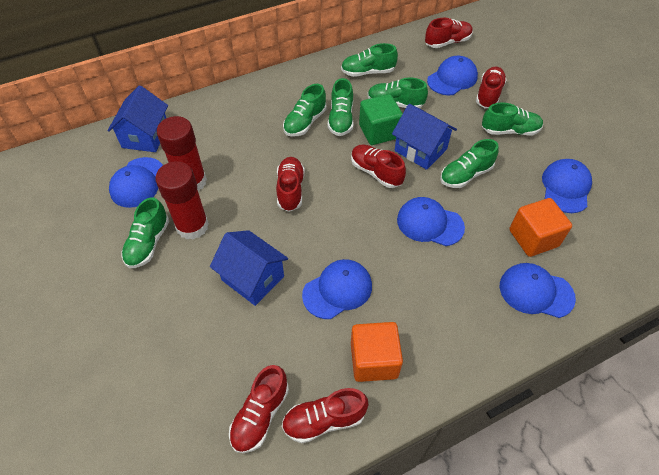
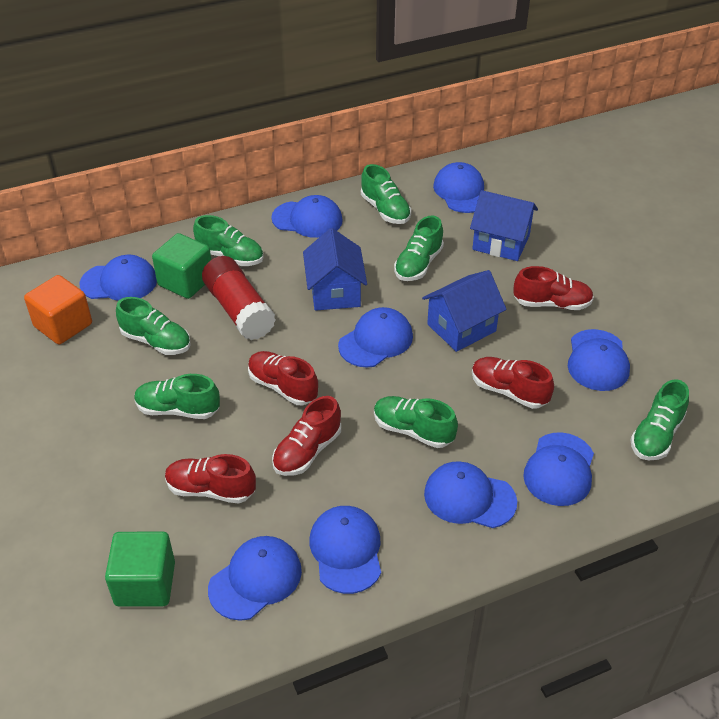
blue cap: 6 -> 9
green cube: 1 -> 2
orange cube: 2 -> 1
red glue stick: 2 -> 1
red shoe: 6 -> 5

